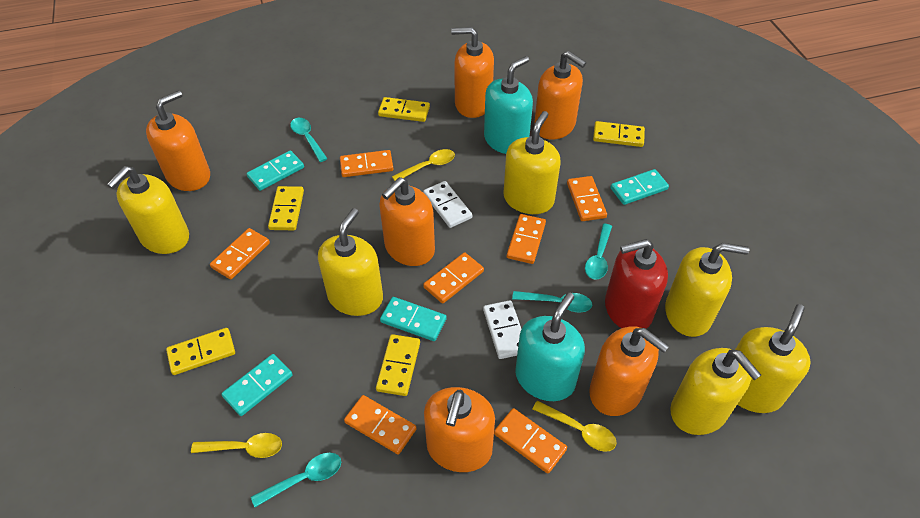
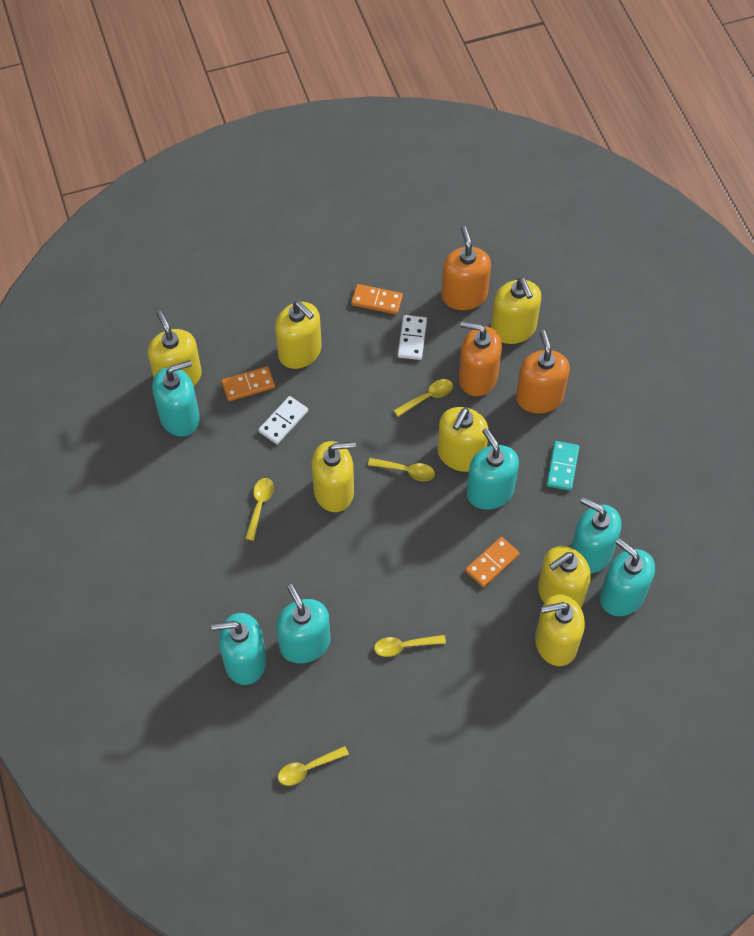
orange domino: 7 -> 3
orange soap dispenser: 6 -> 3
red soap dispenser: 1 -> 0
turquoise domino: 4 -> 1
turquoise soap dispenser: 2 -> 6
turquoise spoon: 4 -> 0
yellow domino: 5 -> 0
yellow soap dispenser: 6 -> 7
yellow spoon: 3 -> 5

